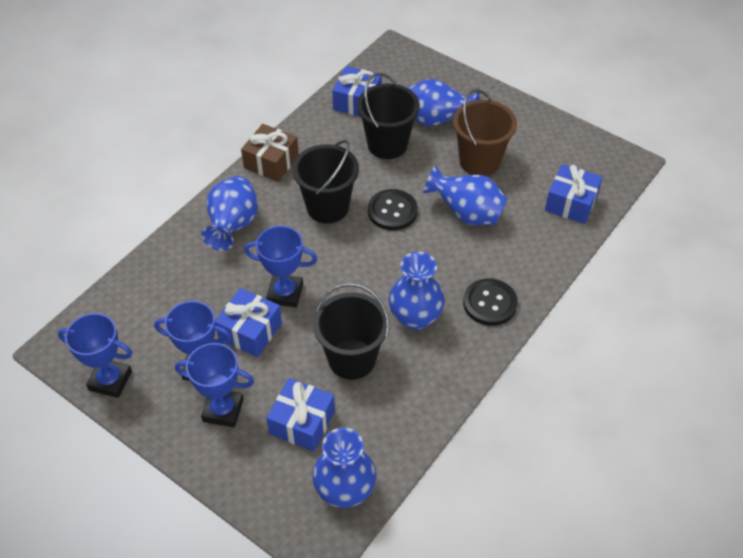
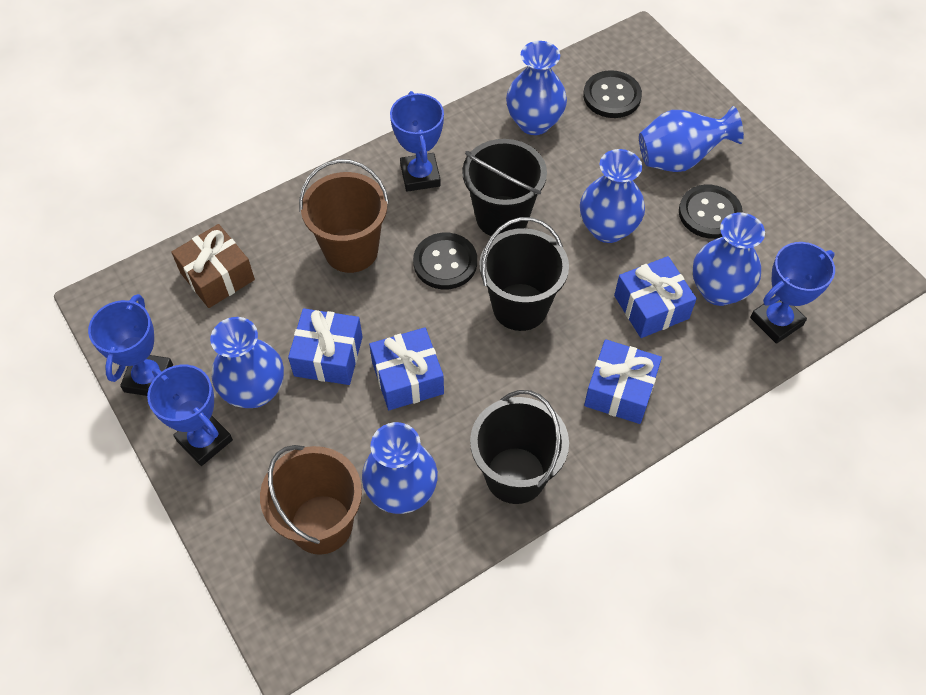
black button: 2 -> 3
blue vase: 5 -> 6
brown bucket: 1 -> 2

